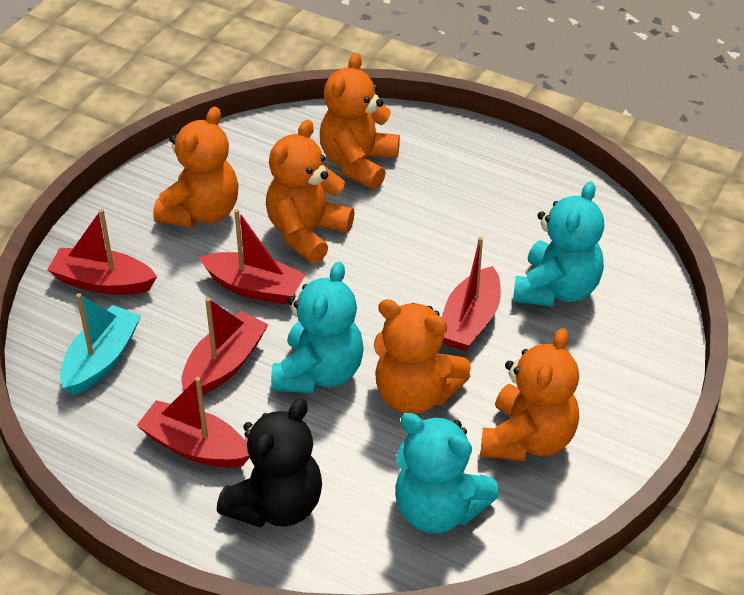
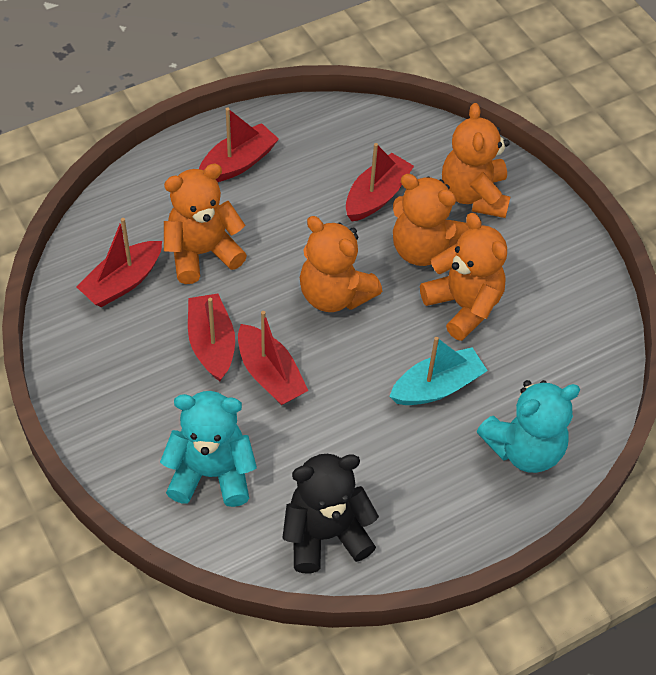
turquoise teddy bear: 3 -> 2

